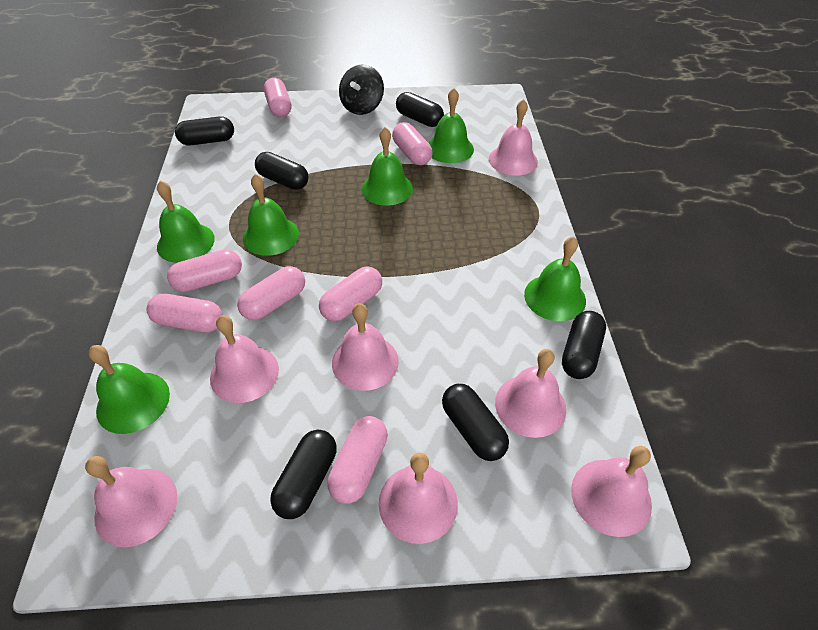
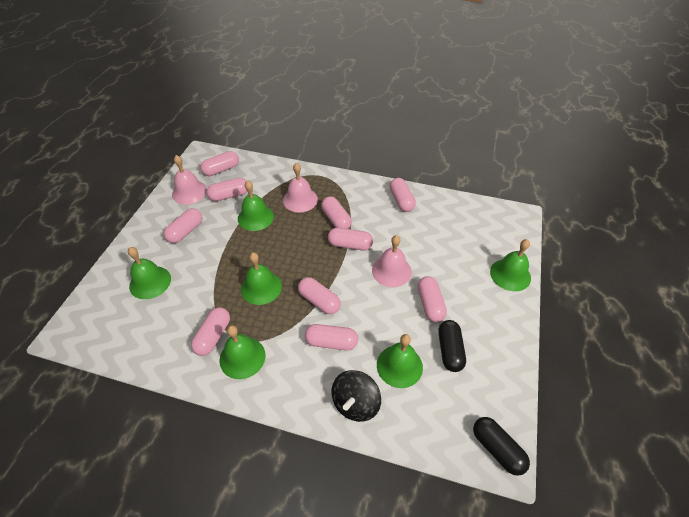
black capsule: 6 -> 2
pink bell: 7 -> 3
pink capsule: 7 -> 10

